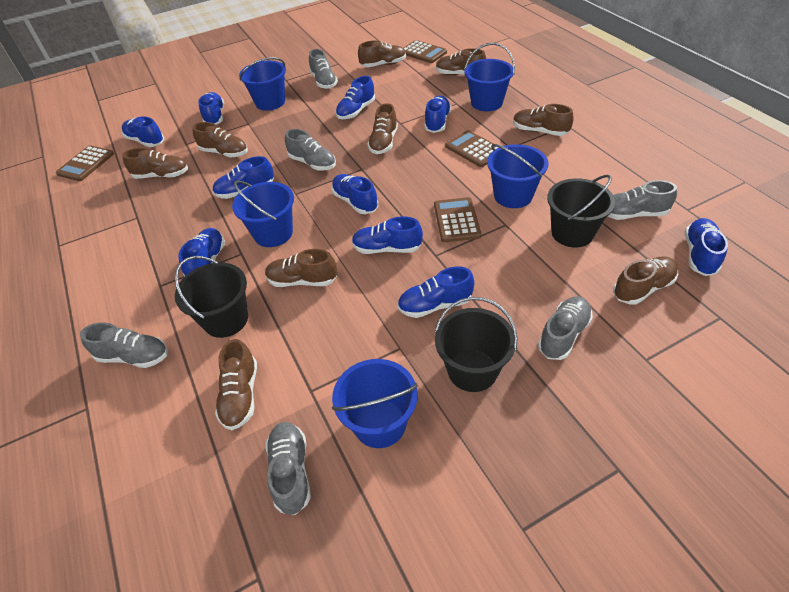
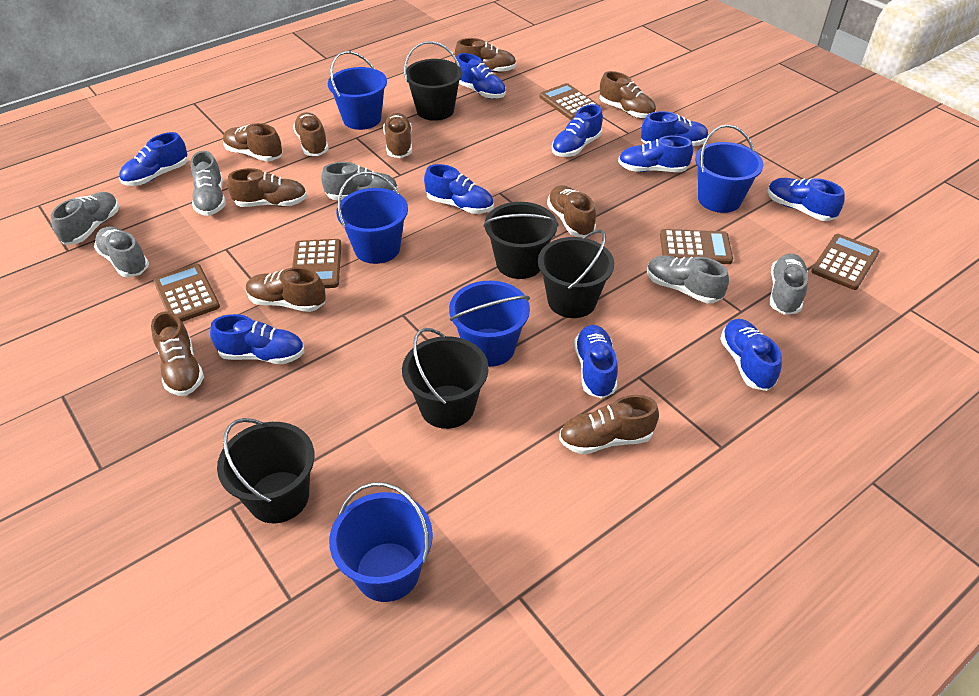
black bucket: 3 -> 5
brown calculator: 4 -> 5
brown shoe: 9 -> 10

